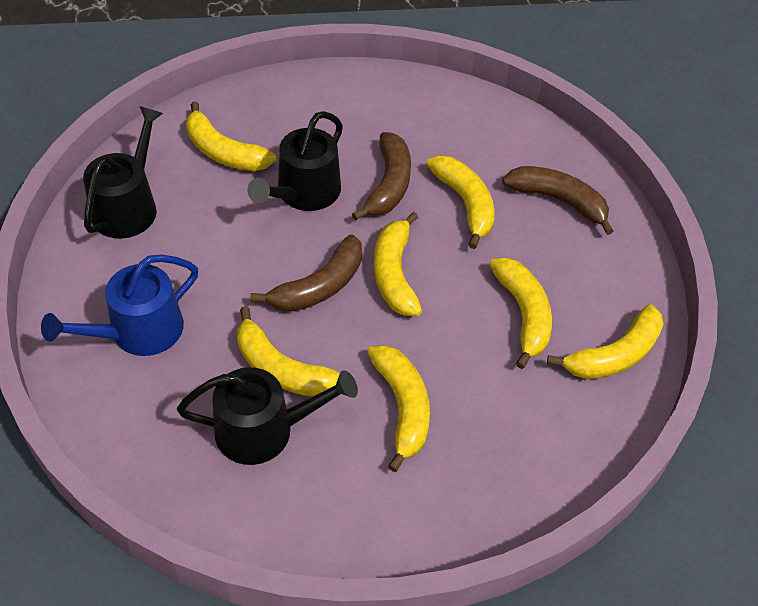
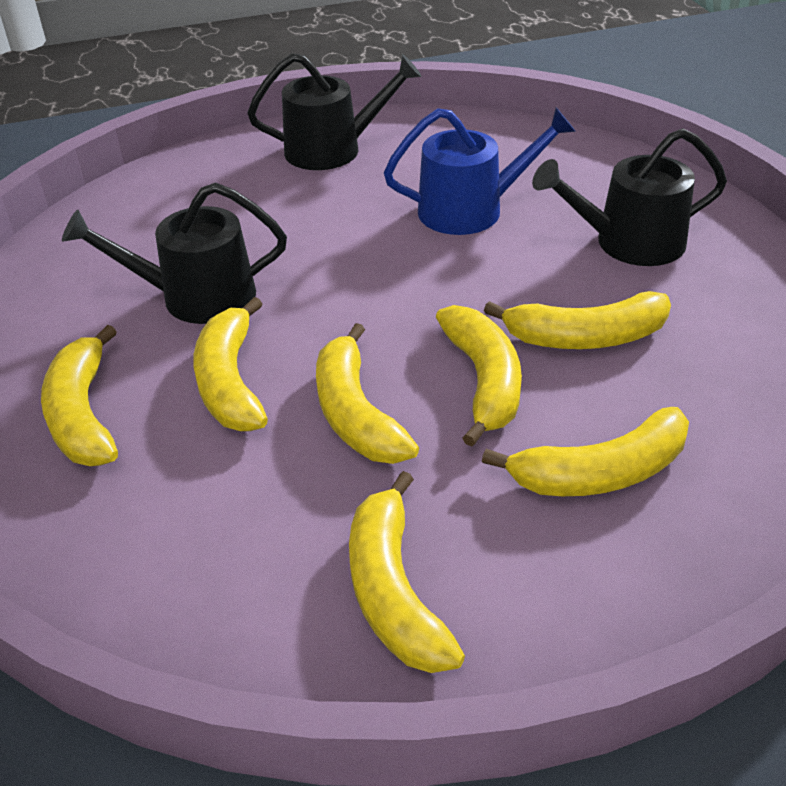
brown banana: 3 -> 0

